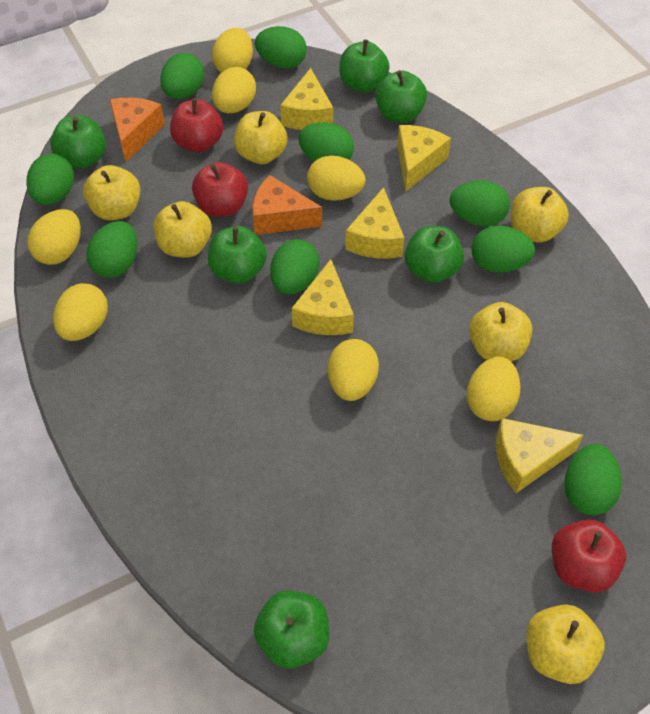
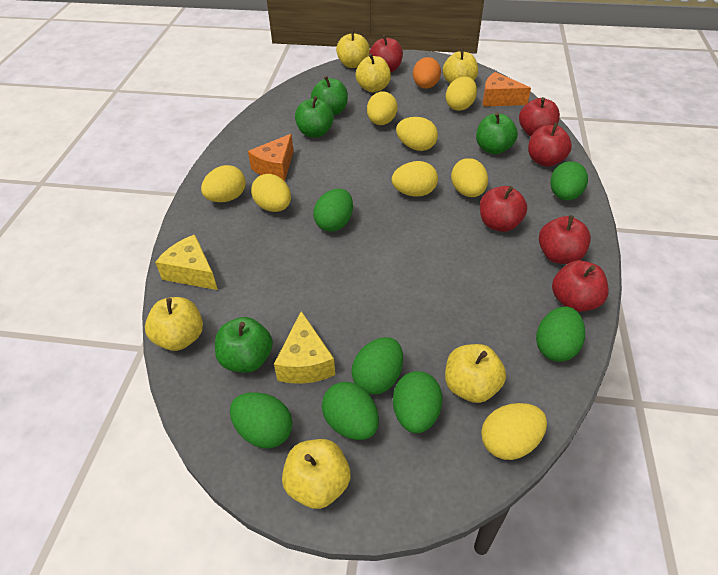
green apple: 6 -> 4
green egg: 9 -> 7
orange egg: 0 -> 1
red apple: 3 -> 6
yellow cheese: 5 -> 2
yellow egg: 7 -> 8

